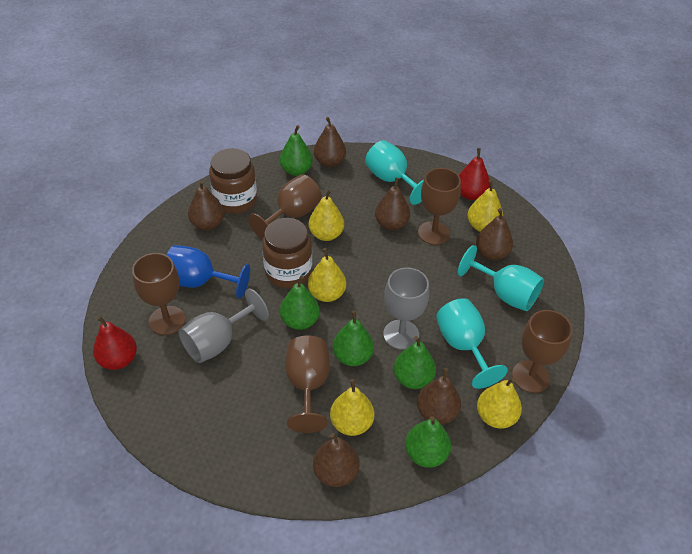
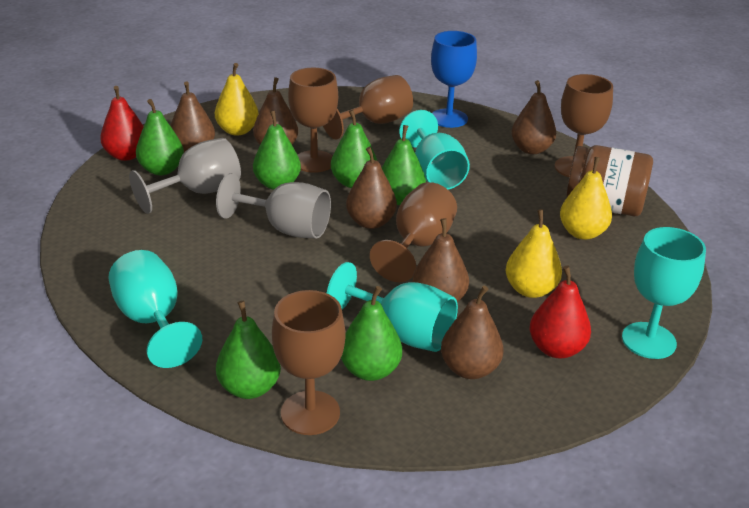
brown jar: 2 -> 1
green pear: 5 -> 6
turquoise goblet: 3 -> 4
yellow pear: 5 -> 3

